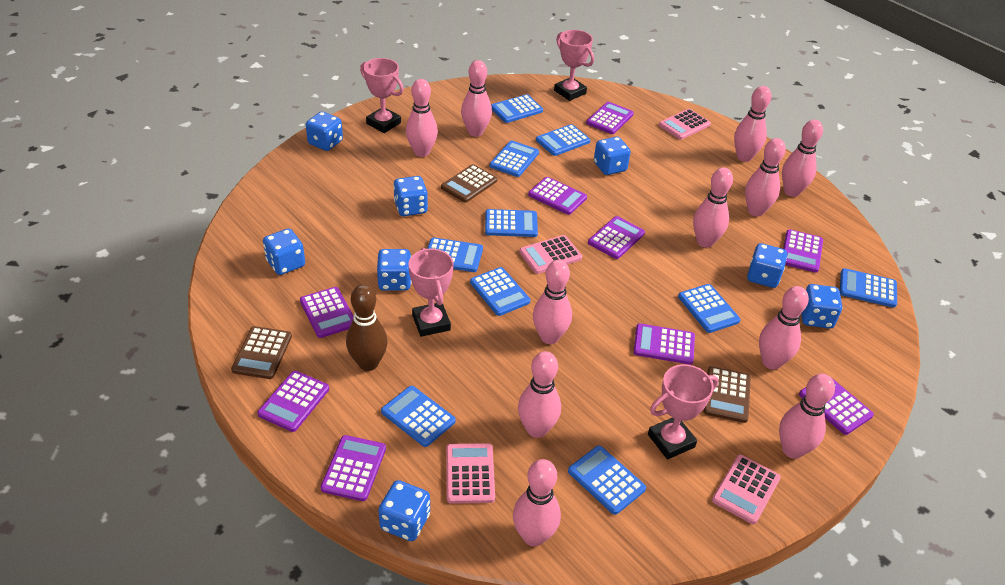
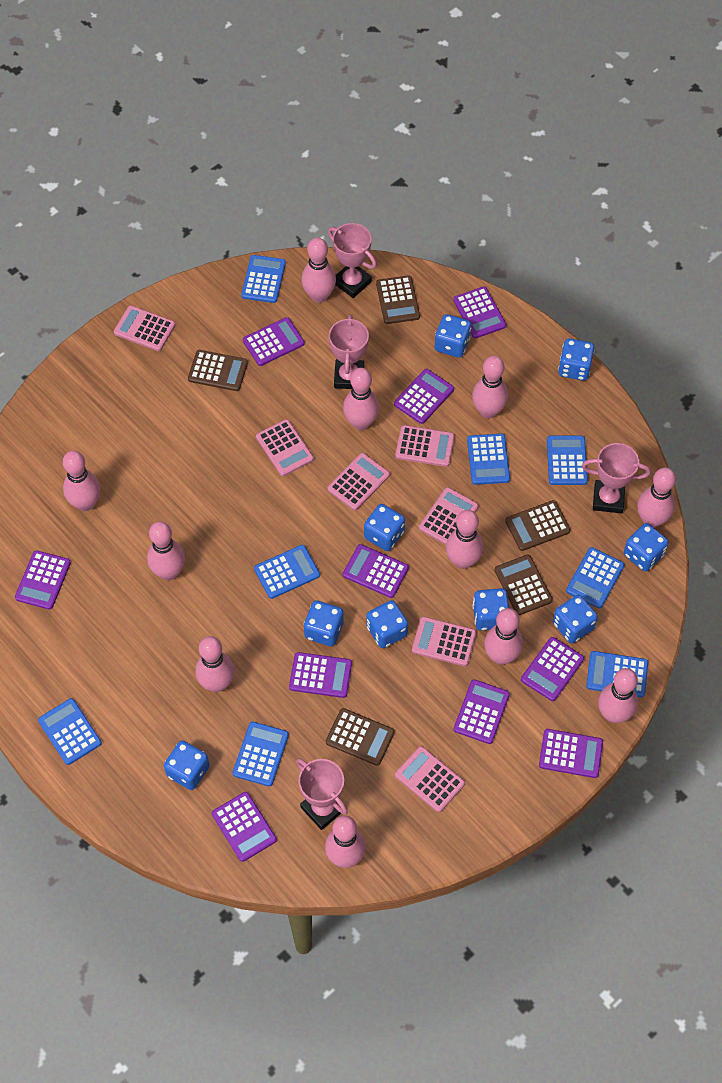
blue calculator: 10 -> 8
blue dice: 8 -> 9
brown bowling pin: 1 -> 0
brown calculator: 3 -> 5
pink calculator: 4 -> 7
purple calculator: 9 -> 10

